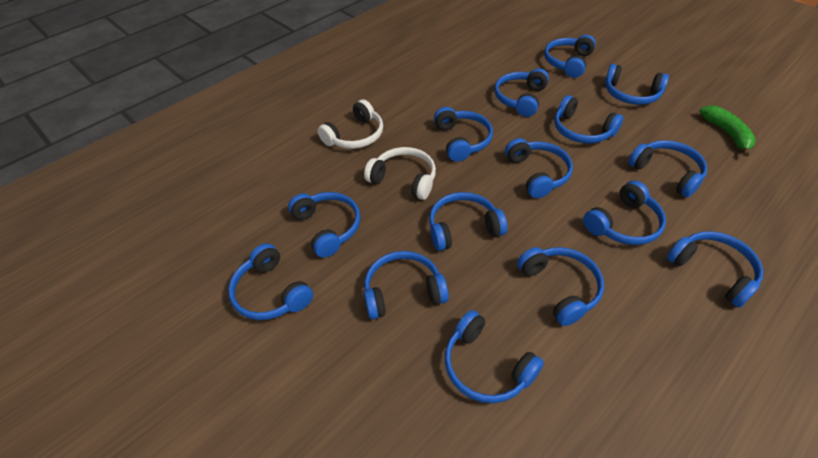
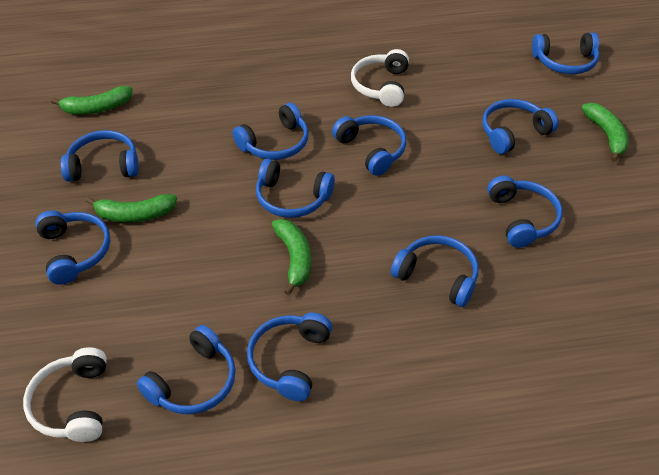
blue headphones: 15 -> 11
green banana: 1 -> 4

